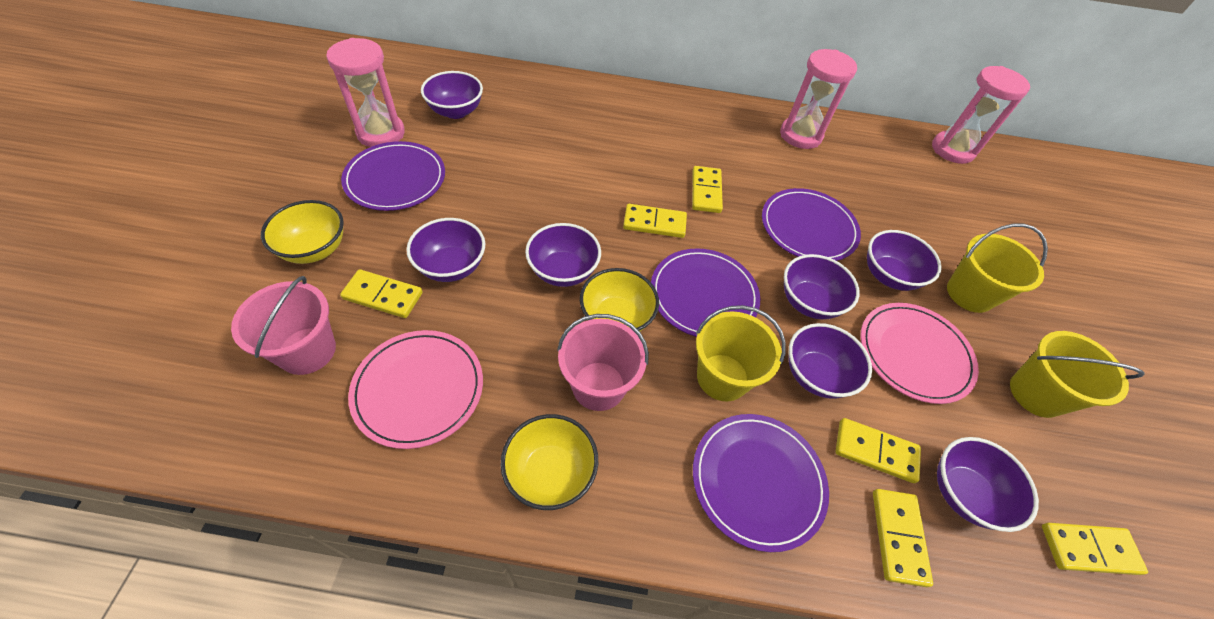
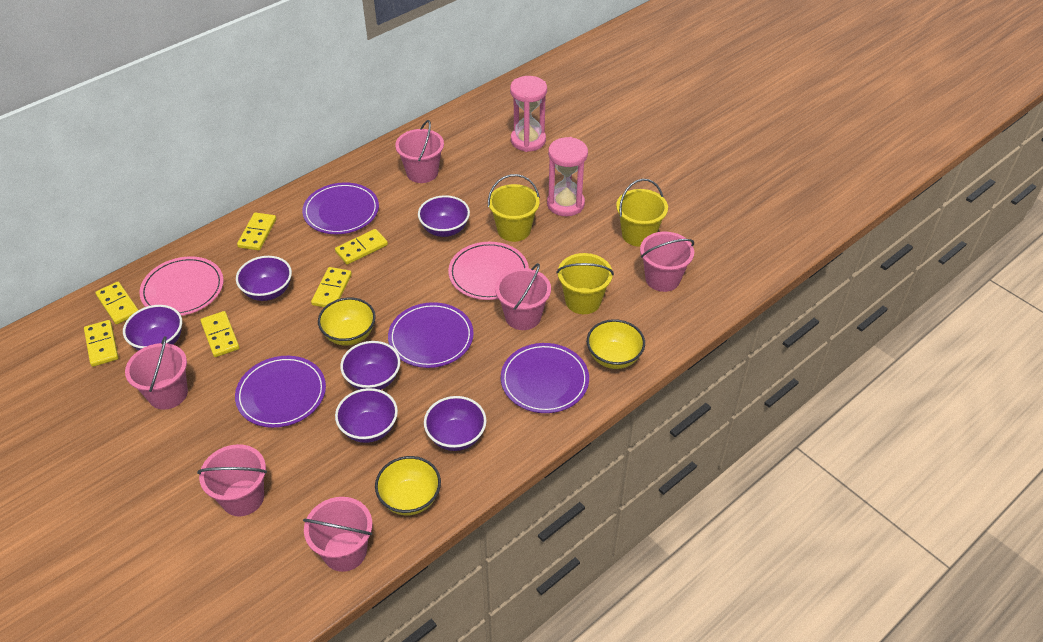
pink bucket: 2 -> 6
pink hourglass: 3 -> 2
purple bowl: 7 -> 6

